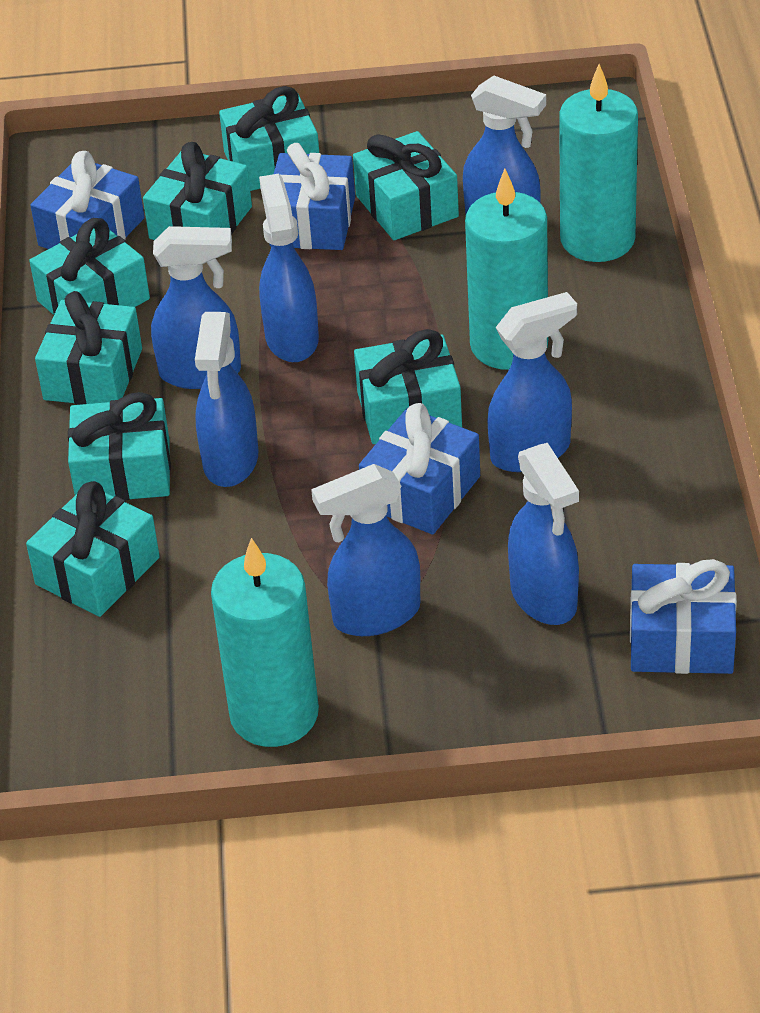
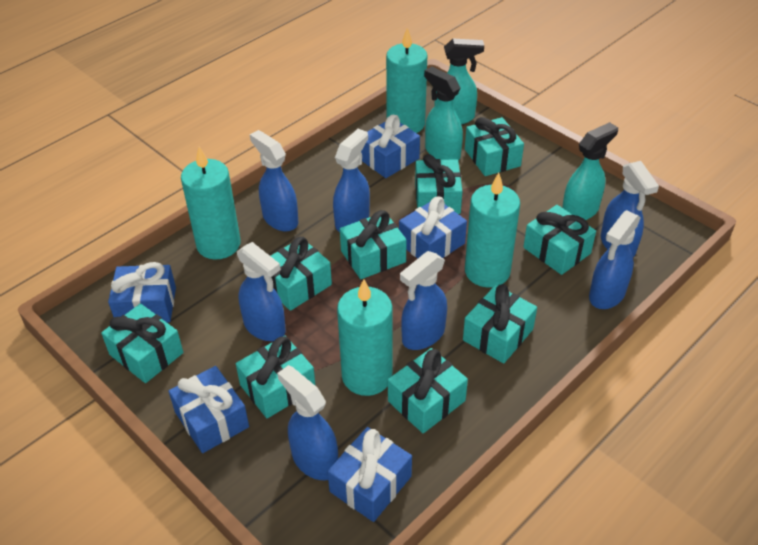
blue gift: 4 -> 5
turquoise candle: 3 -> 4
turquoise gift: 8 -> 9
turquoise spray bottle: 0 -> 3

